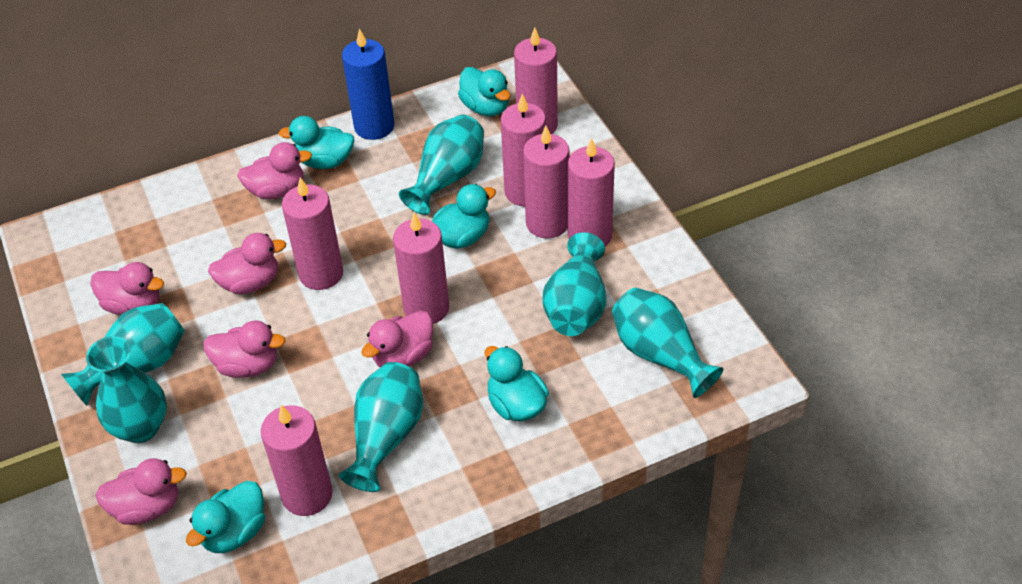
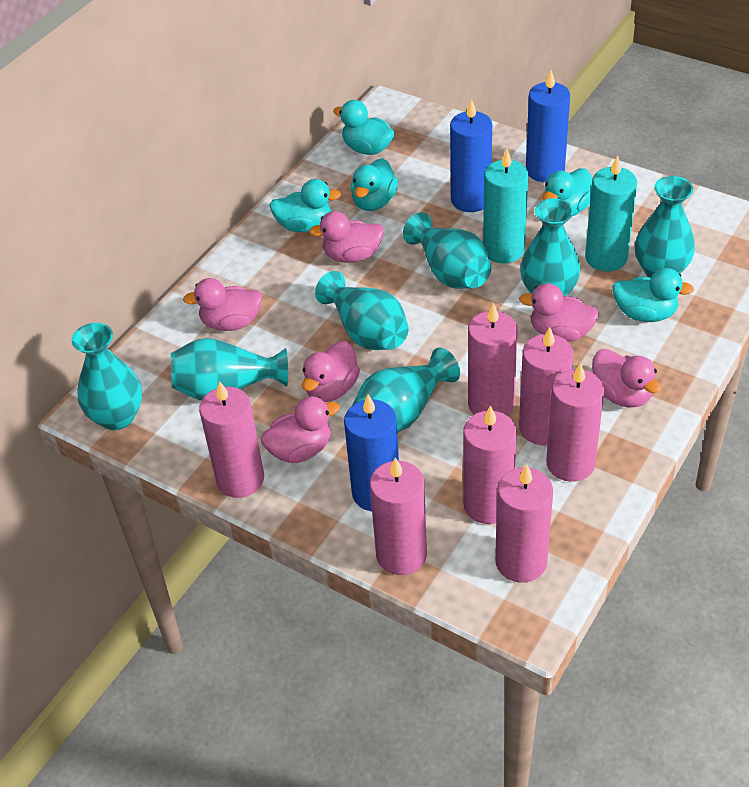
blue candle: 1 -> 3
turquoise candle: 0 -> 2
turquoise vase: 6 -> 7

